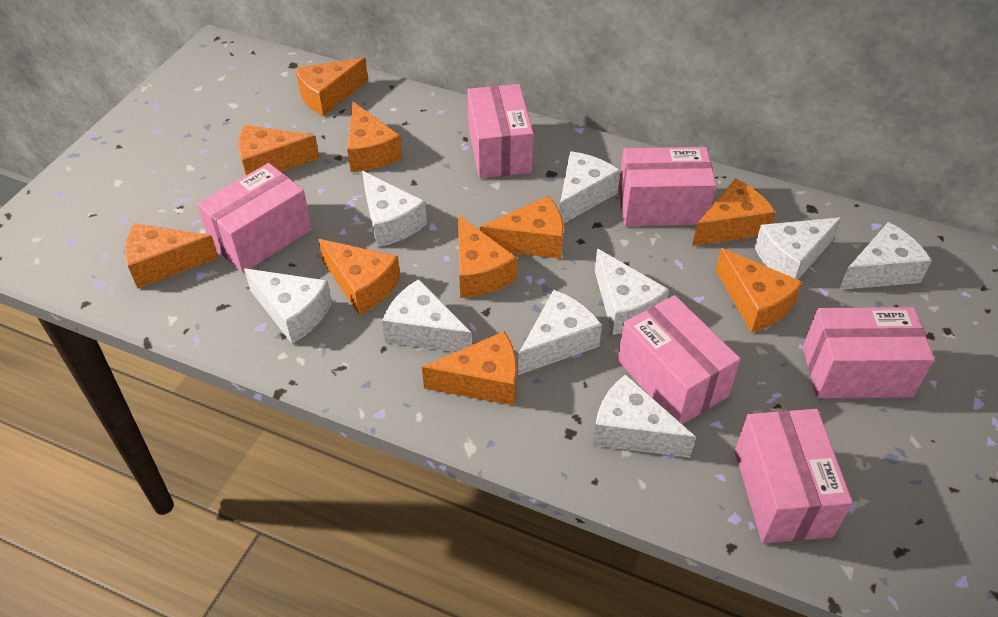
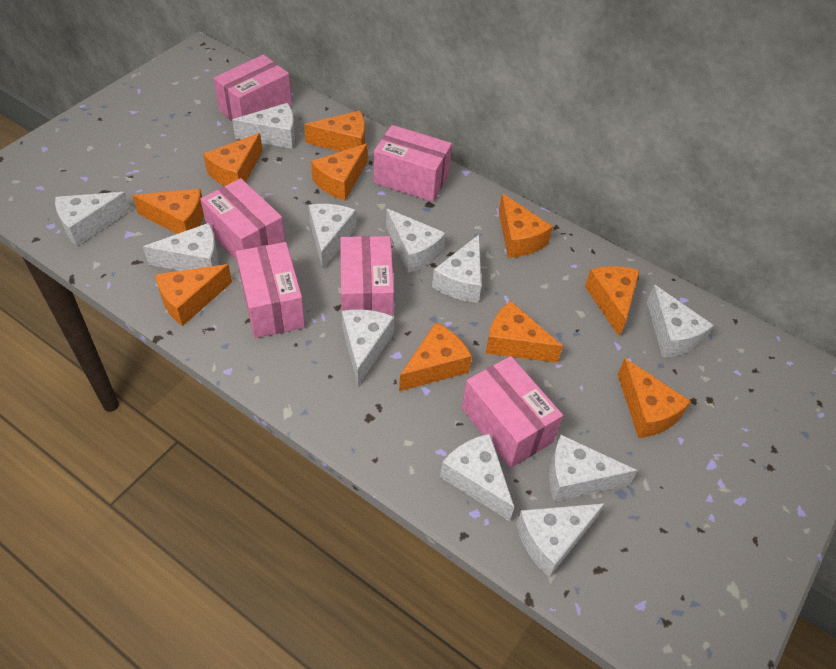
white cheese: 9 -> 11

